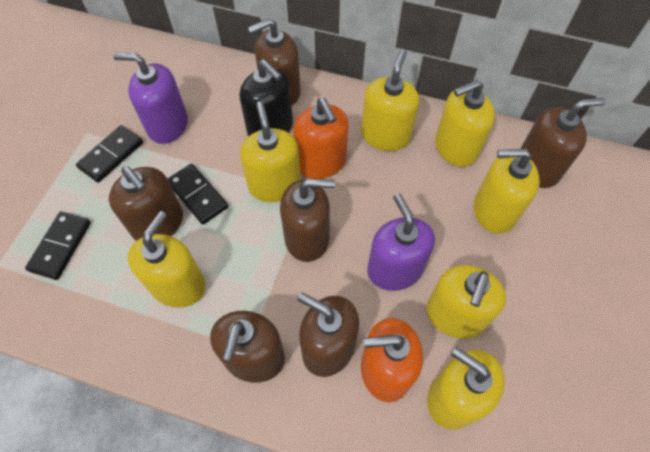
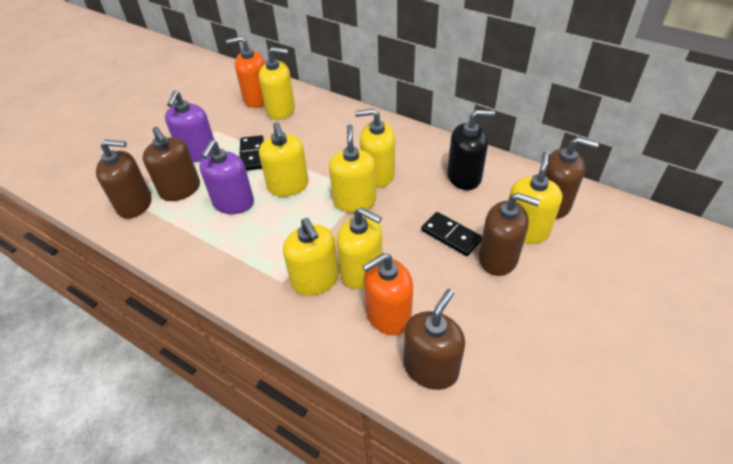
black domino: 3 -> 2
brown soap dispenser: 6 -> 5

